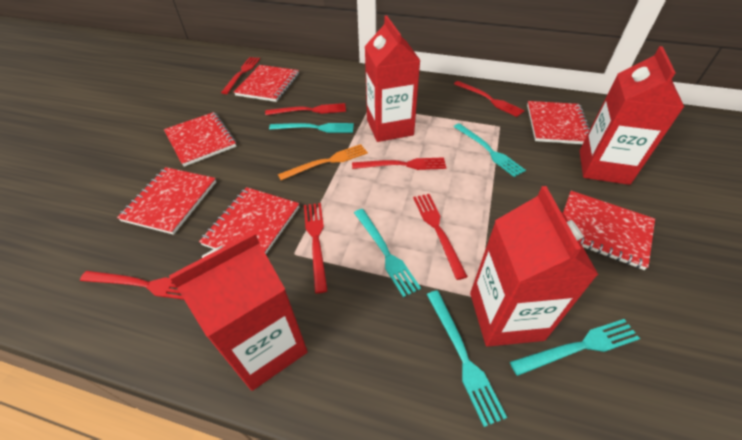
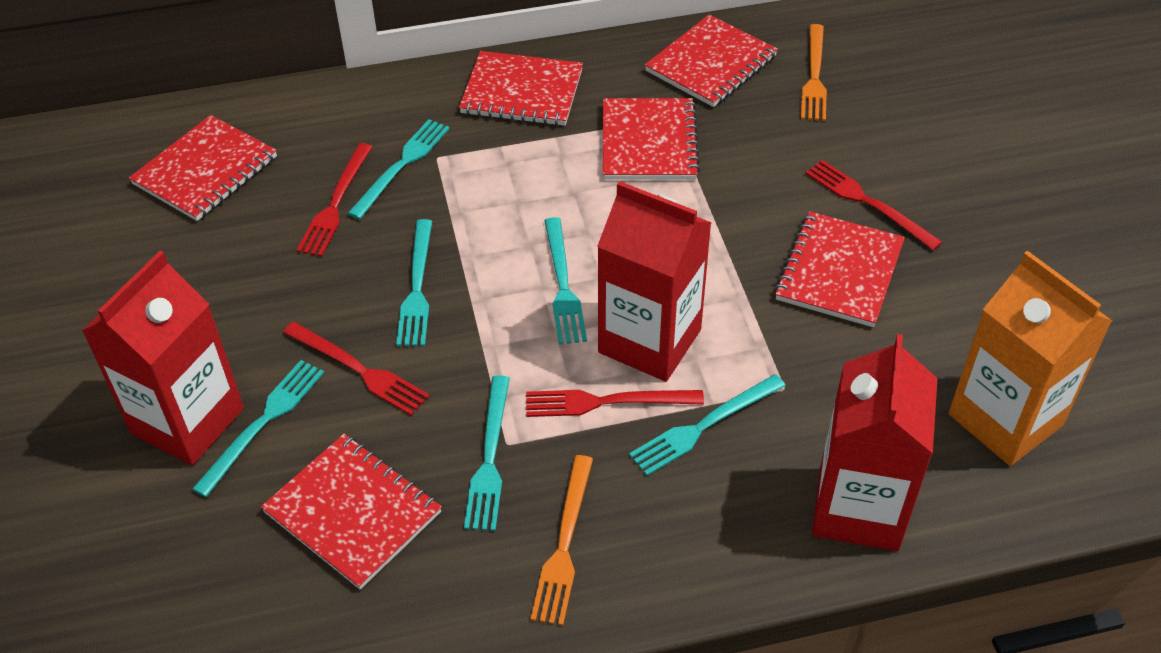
orange carton: 0 -> 1
orange fork: 1 -> 2
red carton: 4 -> 3
red fork: 7 -> 4
turquoise fork: 5 -> 6

